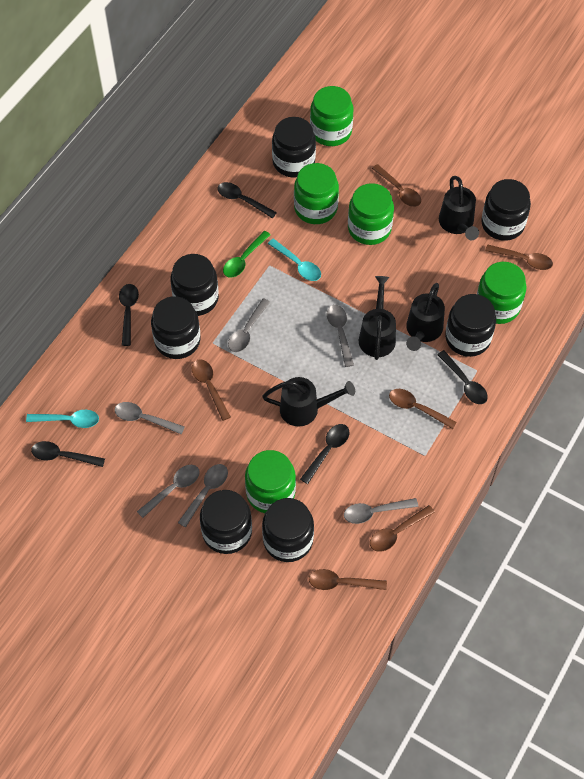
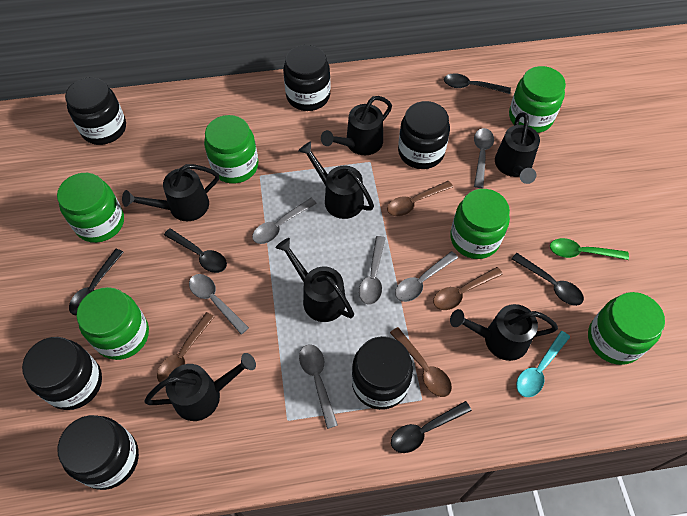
black jar: 7 -> 6
black watering can: 4 -> 7
brown spoon: 6 -> 4
green jar: 5 -> 6
turquoise spoon: 2 -> 1

